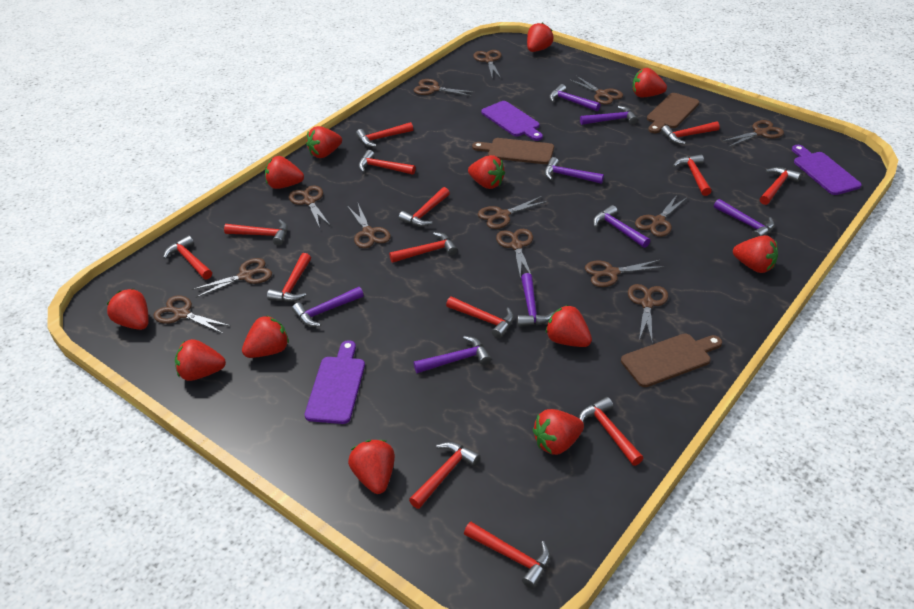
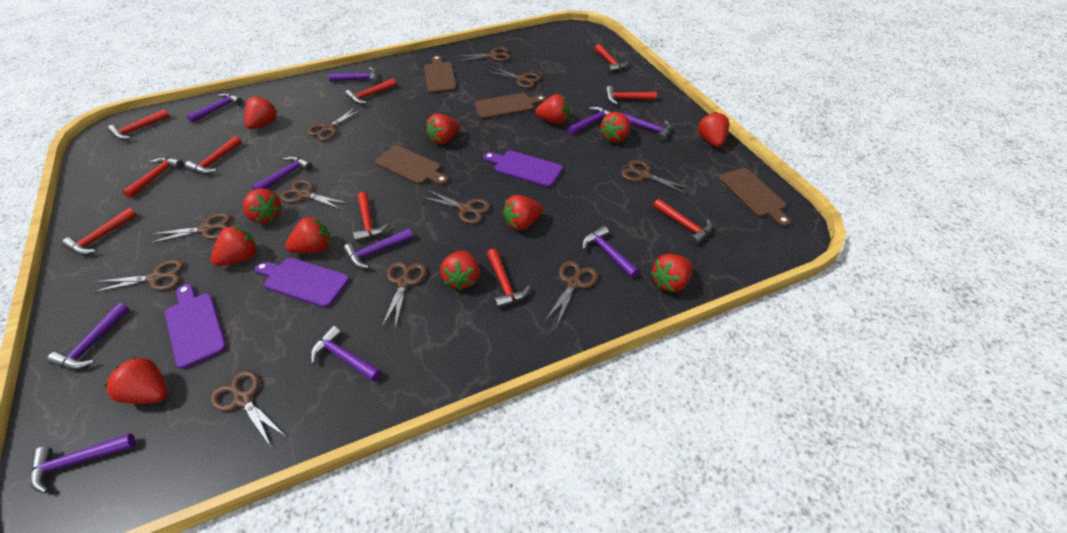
brown cutting board: 3 -> 4
brown scissors: 13 -> 11
purple hammer: 8 -> 10
red hammer: 14 -> 10

